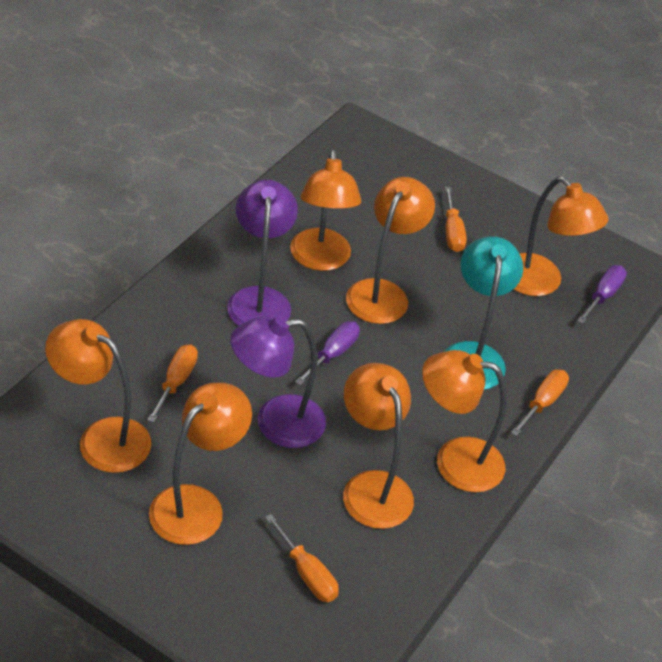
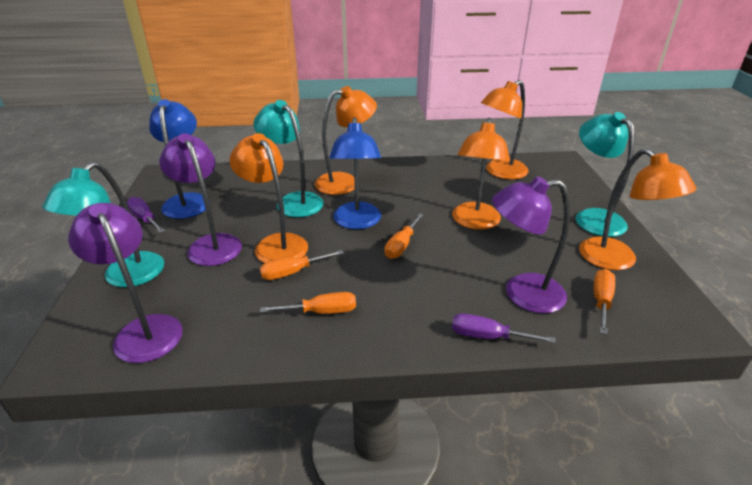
blue lamp: 0 -> 2
orange lamp: 7 -> 5
purple lamp: 2 -> 3
turquoise lamp: 1 -> 3

